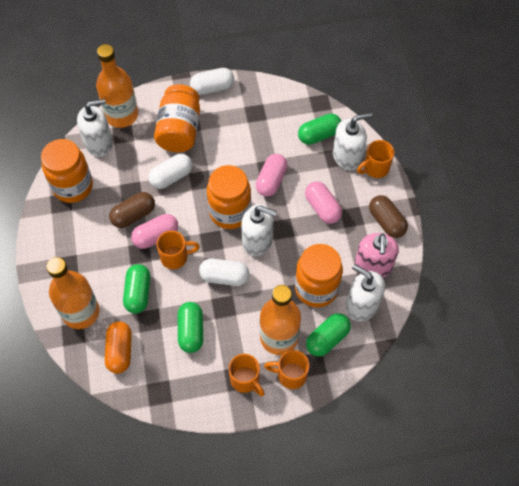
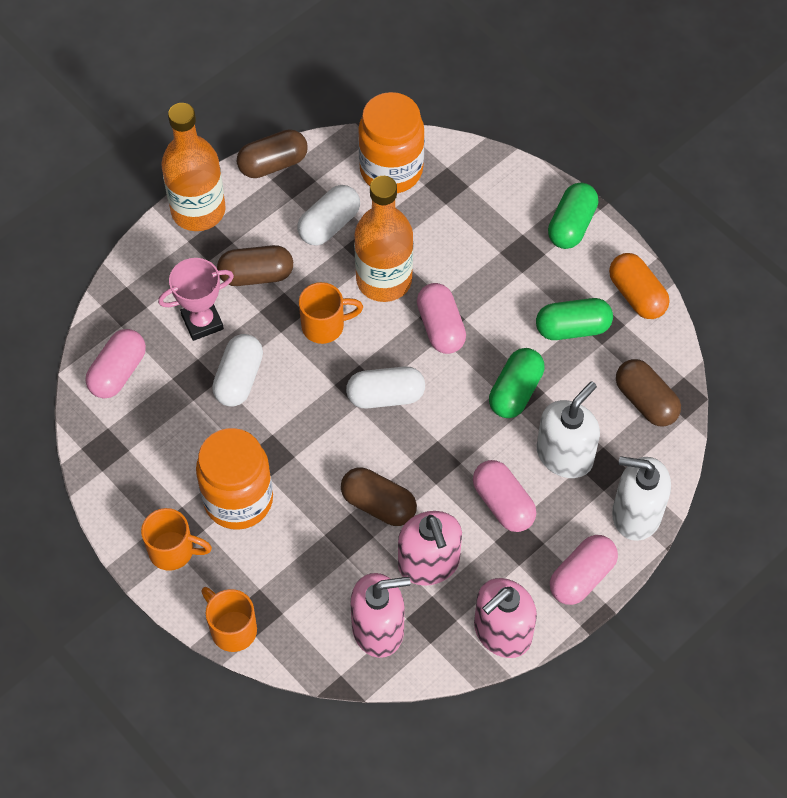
brown capsule: 2 -> 4
green capsule: 4 -> 3
orange bottle: 3 -> 2
orange jar: 4 -> 2
orange mug: 4 -> 3
pink capsule: 3 -> 4
pink soap dispenser: 1 -> 3
pink trophy: 0 -> 1
white soap dispenser: 4 -> 2

